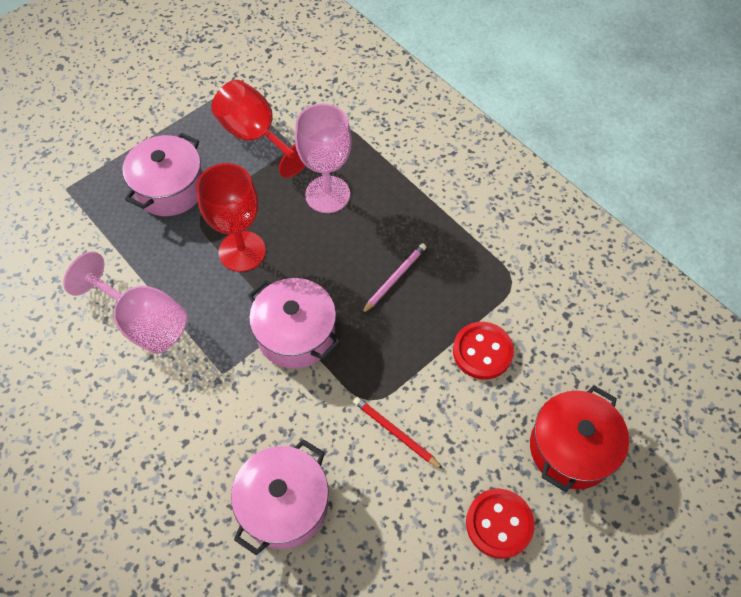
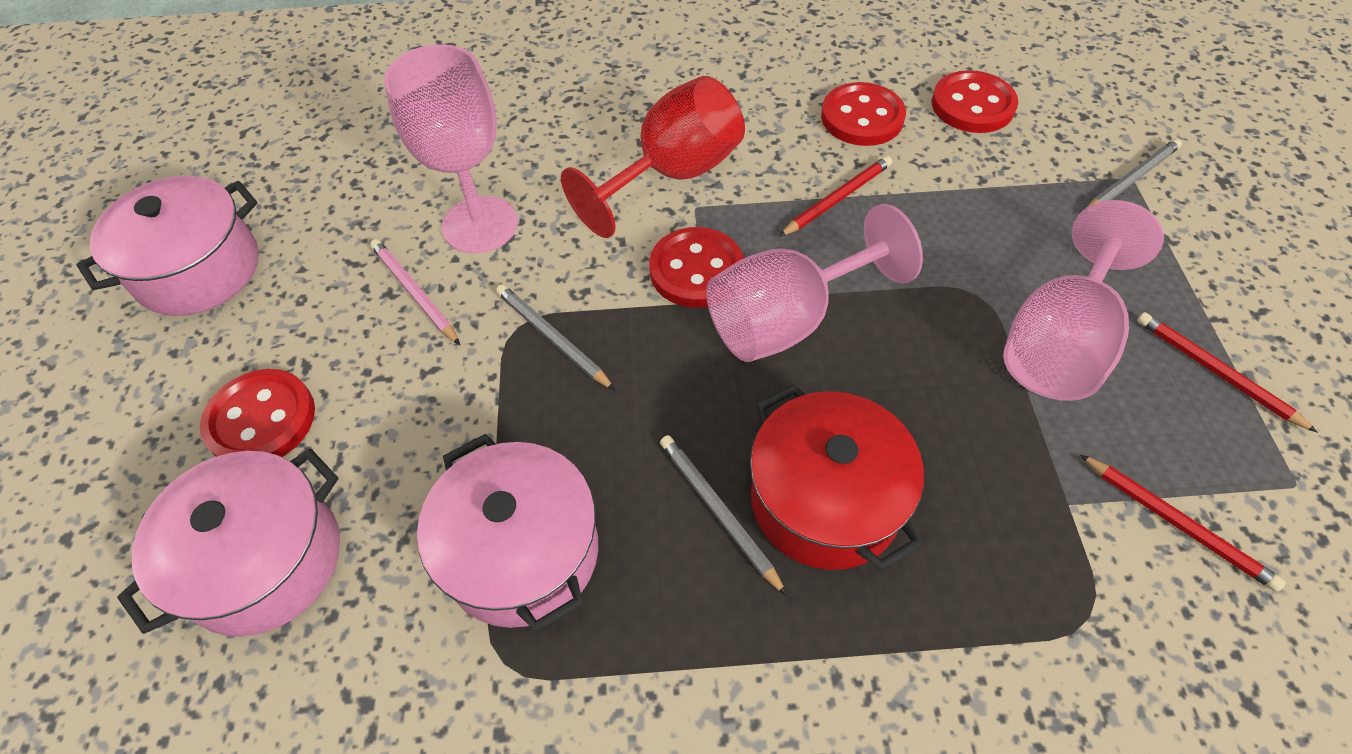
grey pencil: 0 -> 3
pink goblet: 2 -> 3
red button: 2 -> 4
red goblet: 2 -> 1
red pencil: 1 -> 3

